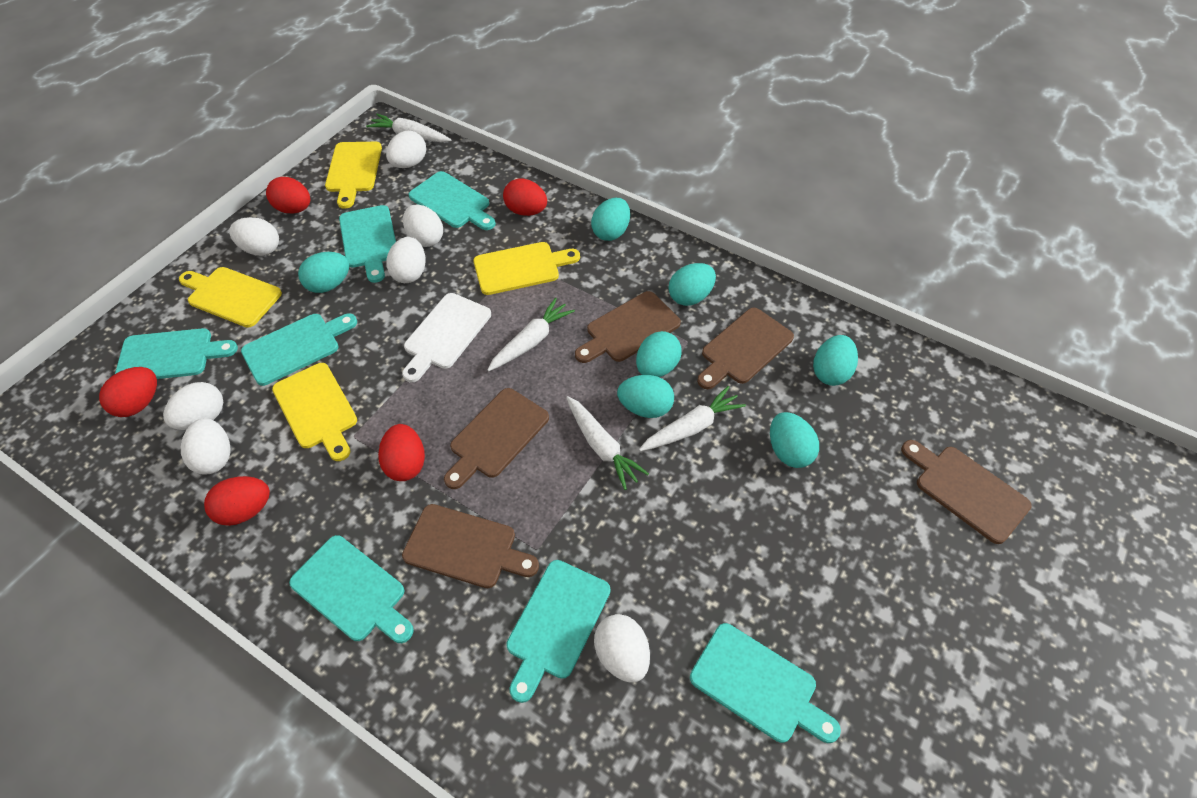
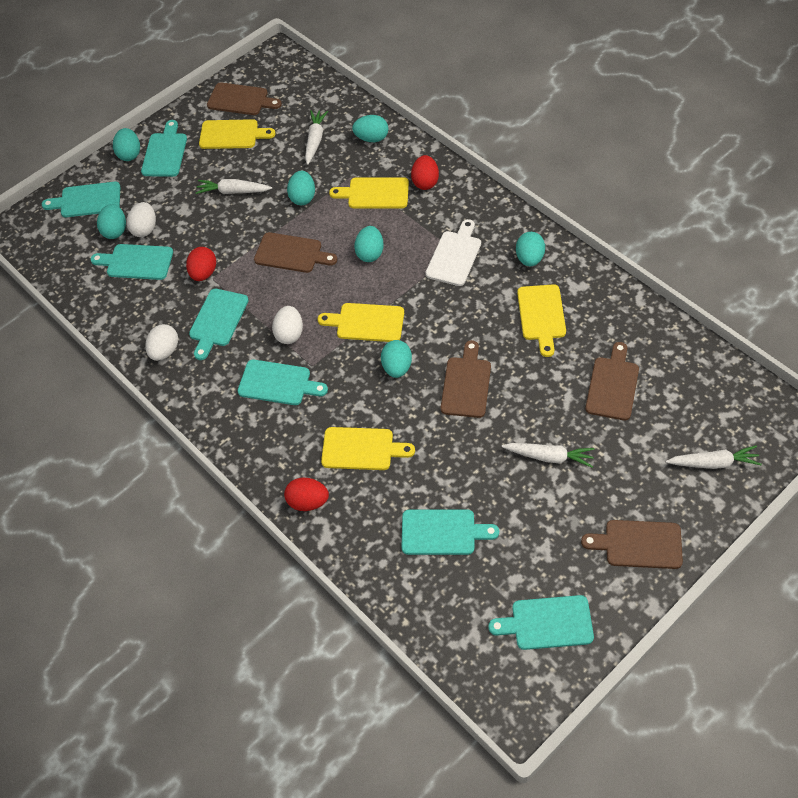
red egg: 5 -> 3
white egg: 7 -> 3
yellow cutting board: 4 -> 5

